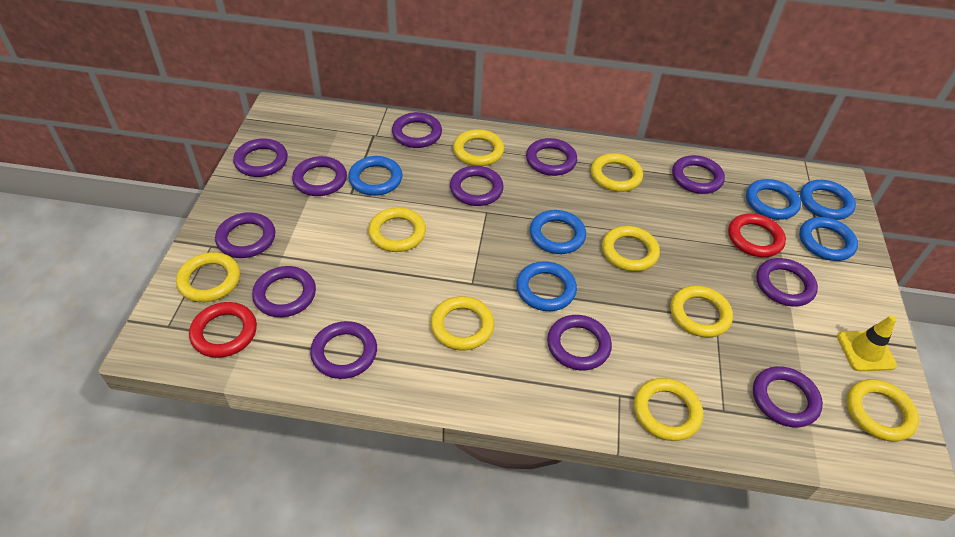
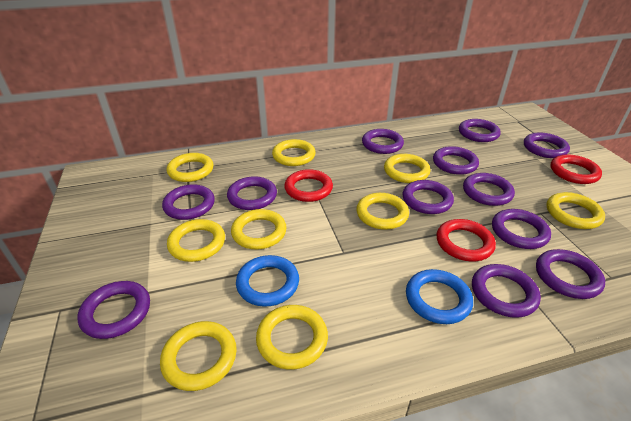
blue ring: 6 -> 2
red ring: 2 -> 3
yellow traffic cone: 1 -> 0

